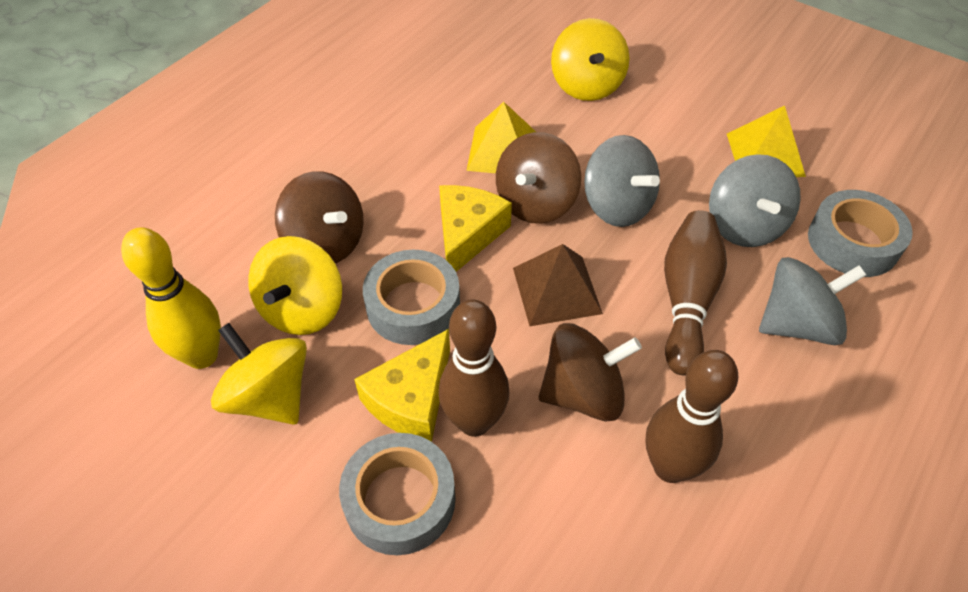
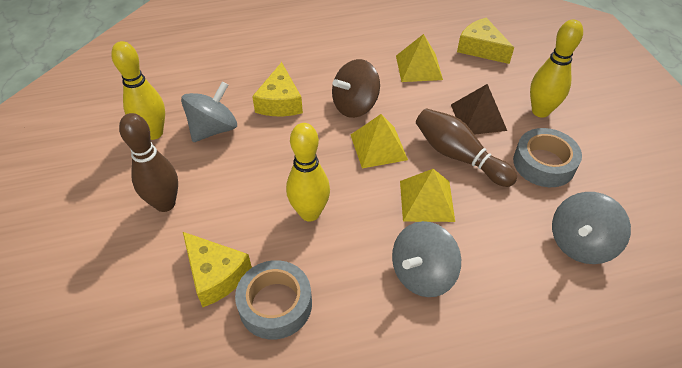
brown bowling pin: 3 -> 2
brown spinning top: 3 -> 1
grey tape: 3 -> 2
yellow bowling pin: 1 -> 3
yellow cheese: 2 -> 3
yellow pyramid: 2 -> 3
yellow spinning top: 3 -> 0

